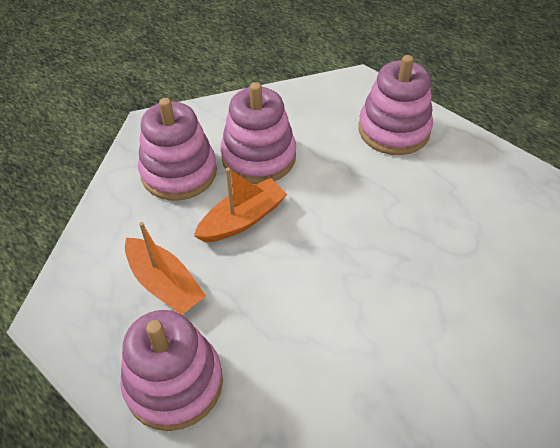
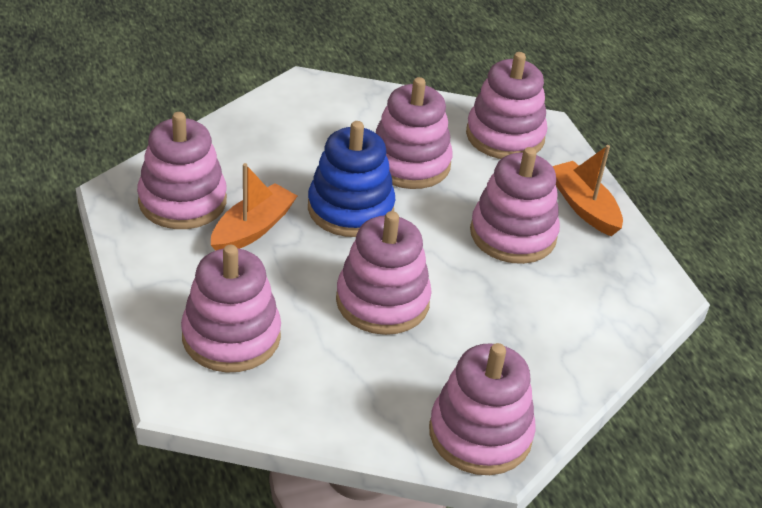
blue stacking toy: 0 -> 1
pink stacking toy: 4 -> 7

